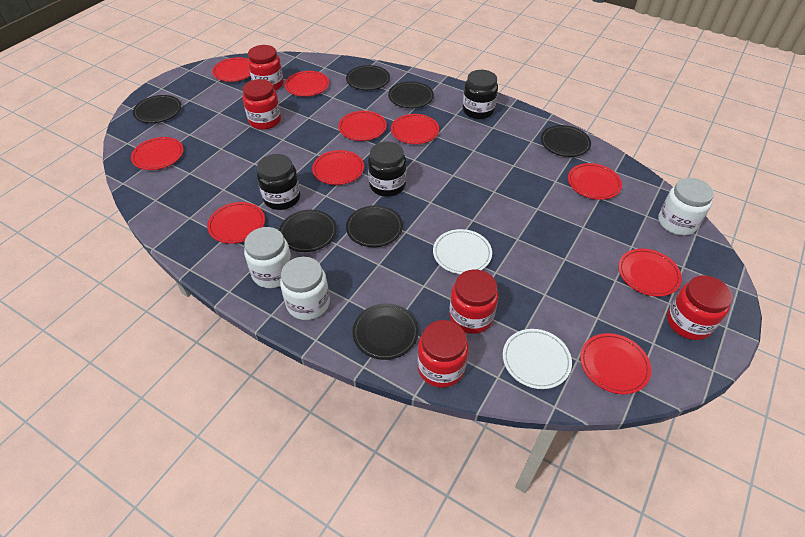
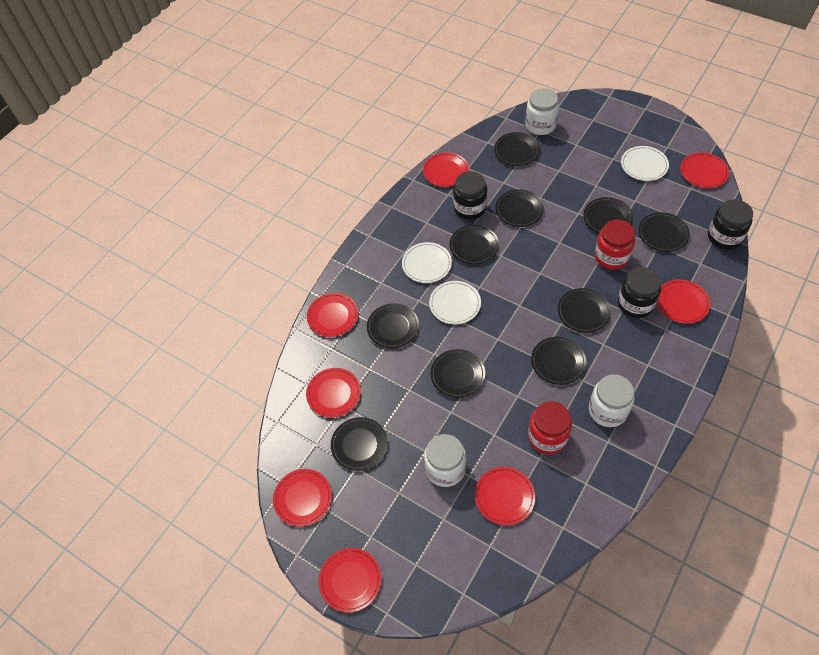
black plate: 7 -> 10
red jar: 5 -> 2
red plate: 10 -> 8
white plate: 2 -> 3

